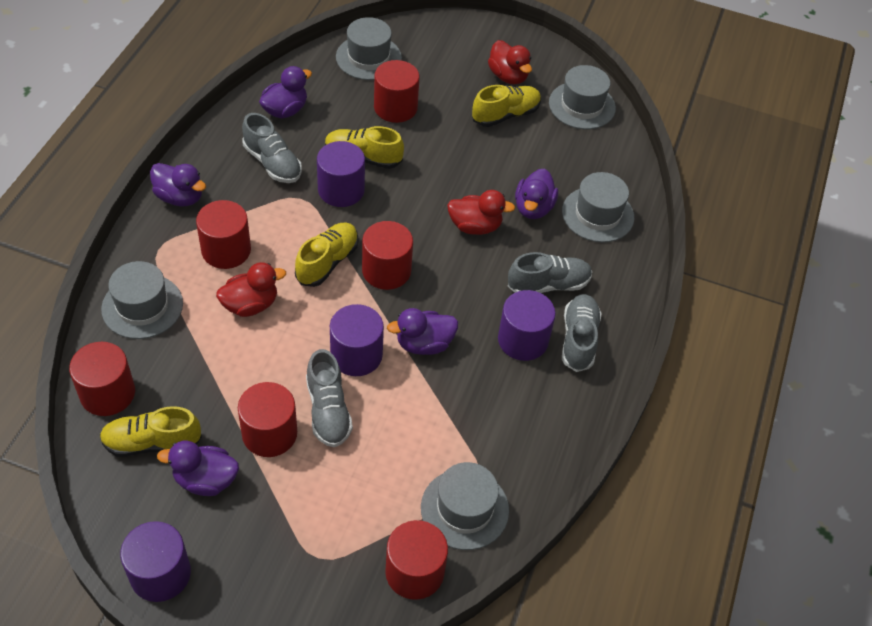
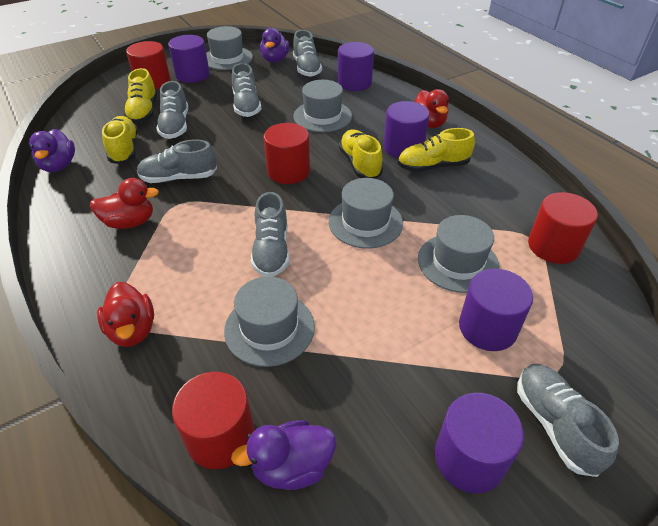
grey shoe: 4 -> 6
purple cylinder: 4 -> 5
purple duck: 5 -> 3
red cylinder: 6 -> 4

